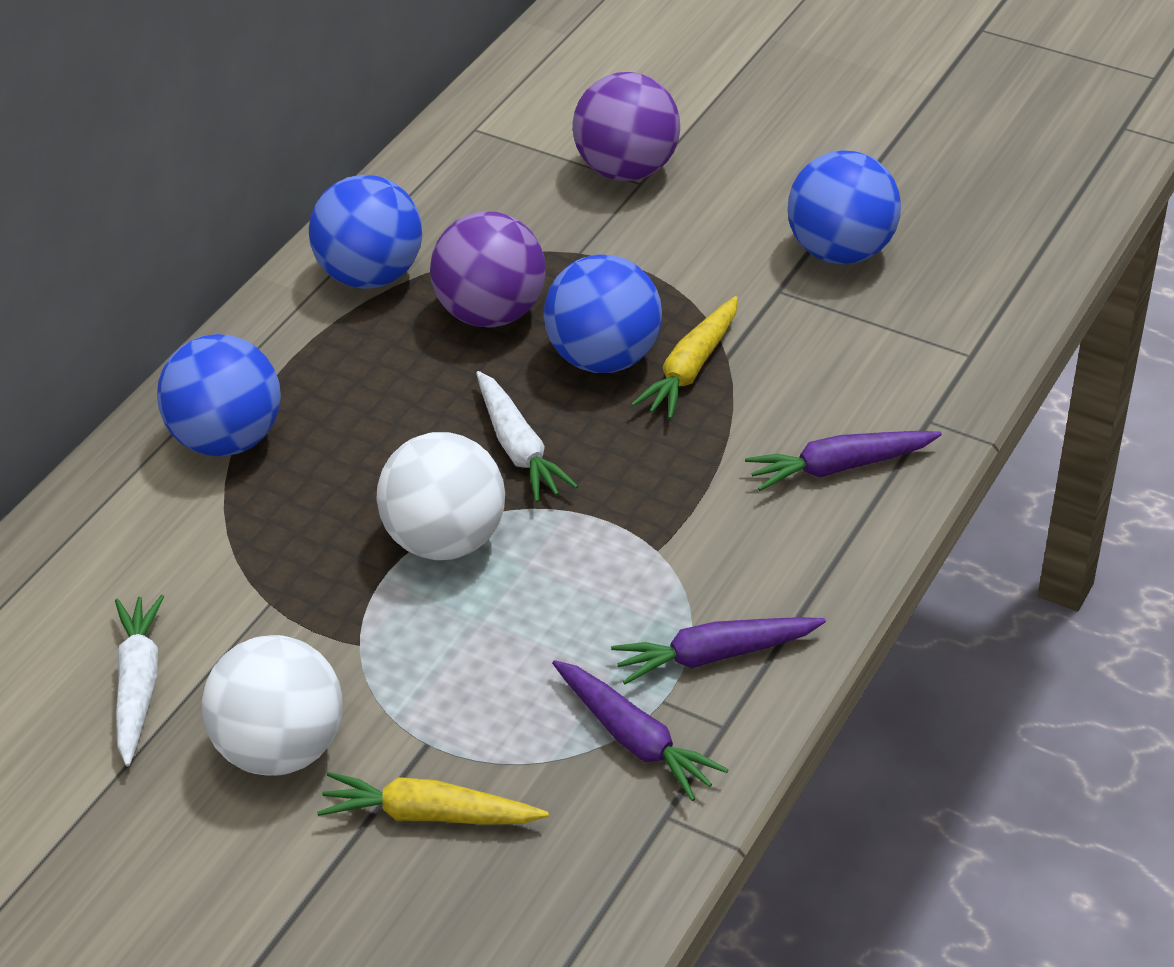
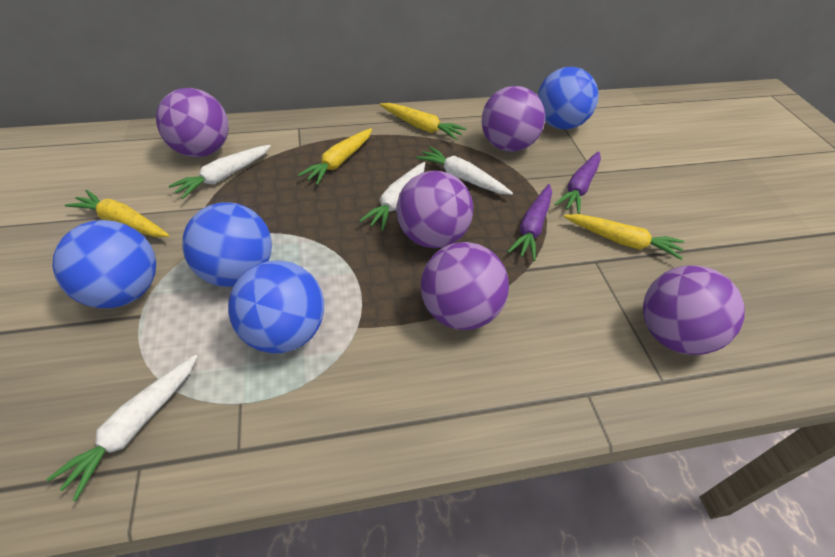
purple ball: 2 -> 5
purple carrot: 3 -> 2
white ball: 2 -> 0
white carrot: 2 -> 4
yellow carrot: 2 -> 4

